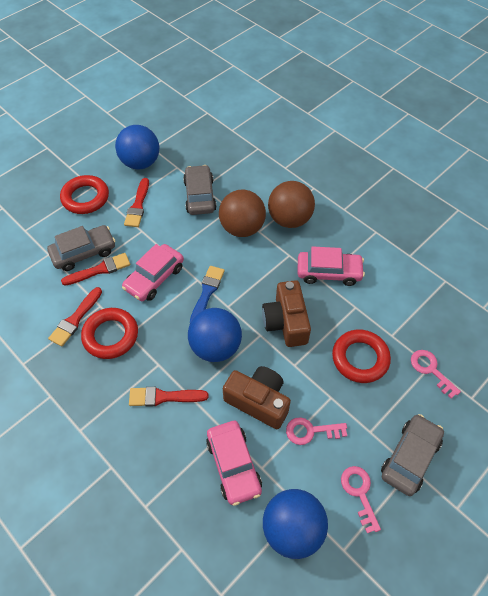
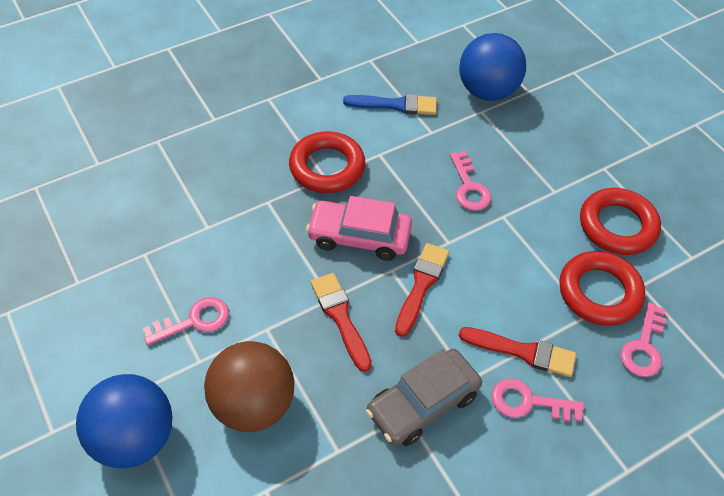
blue ball: 3 -> 2
brown ball: 2 -> 1
brown camera: 2 -> 0
grey car: 3 -> 1
pink car: 3 -> 1
pink key: 3 -> 4
red brush: 4 -> 3

